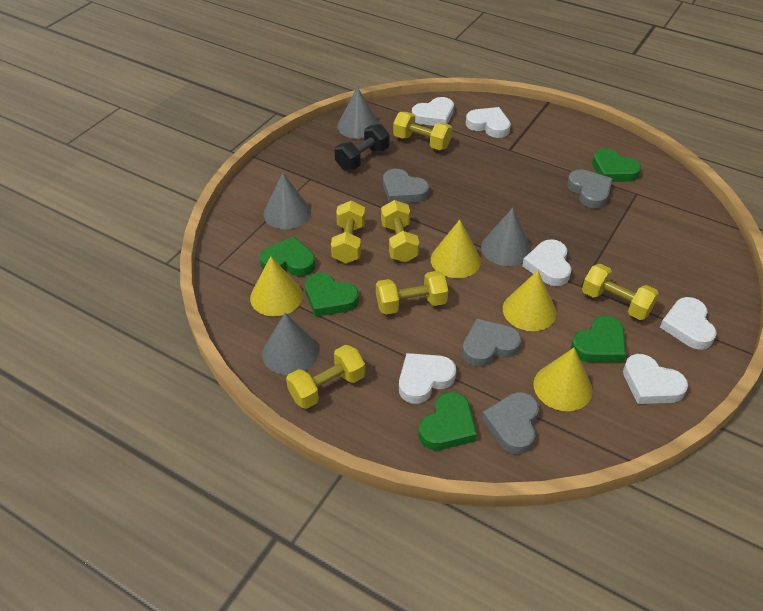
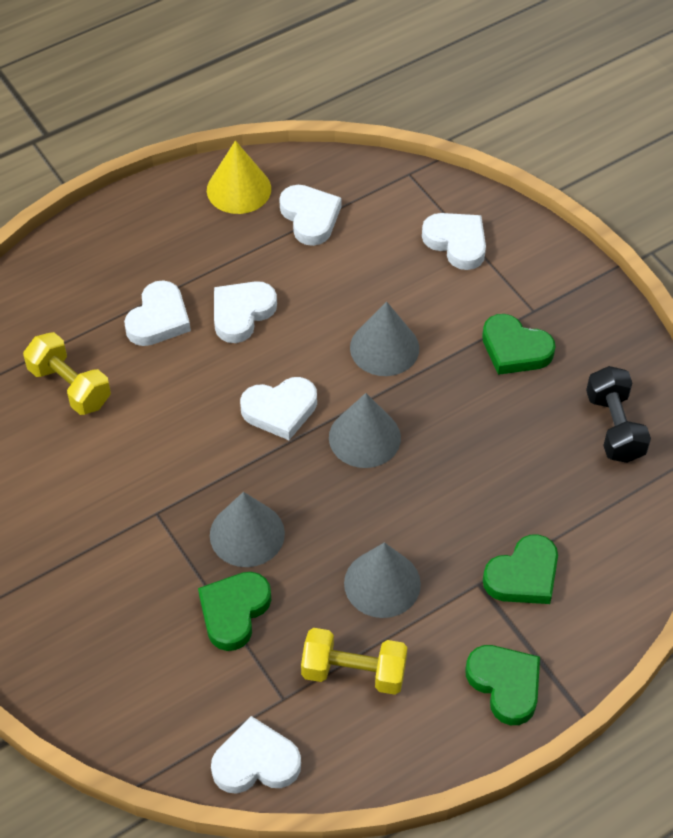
green heart: 5 -> 4
grey heart: 4 -> 0
yellow cone: 4 -> 1
yellow dumbbell: 6 -> 2

